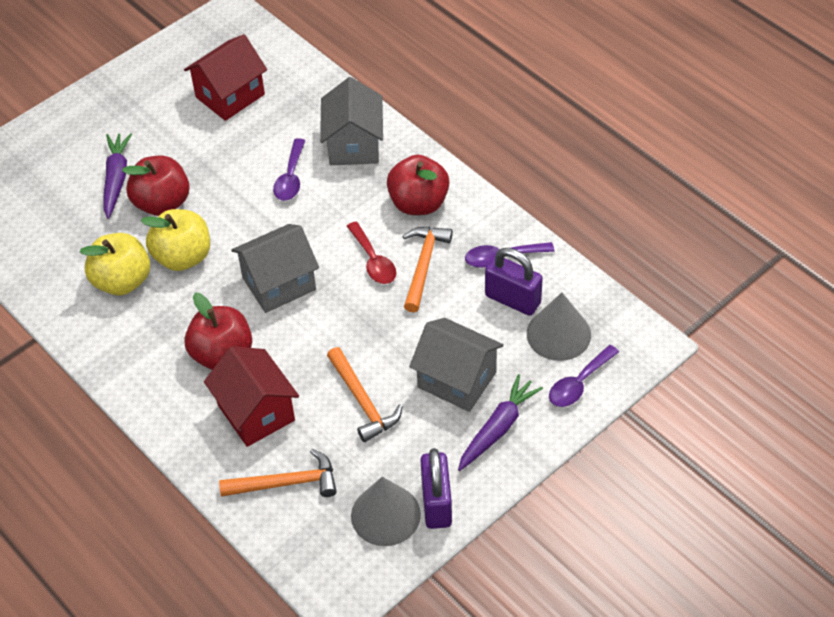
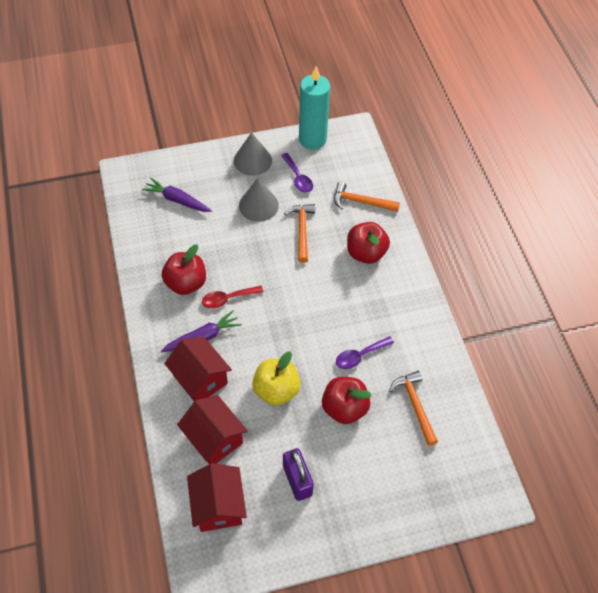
grey house: 3 -> 0
purple padlock: 2 -> 1
purple spoon: 3 -> 2
red house: 2 -> 3
turquoise candle: 0 -> 1
yellow apple: 2 -> 1

